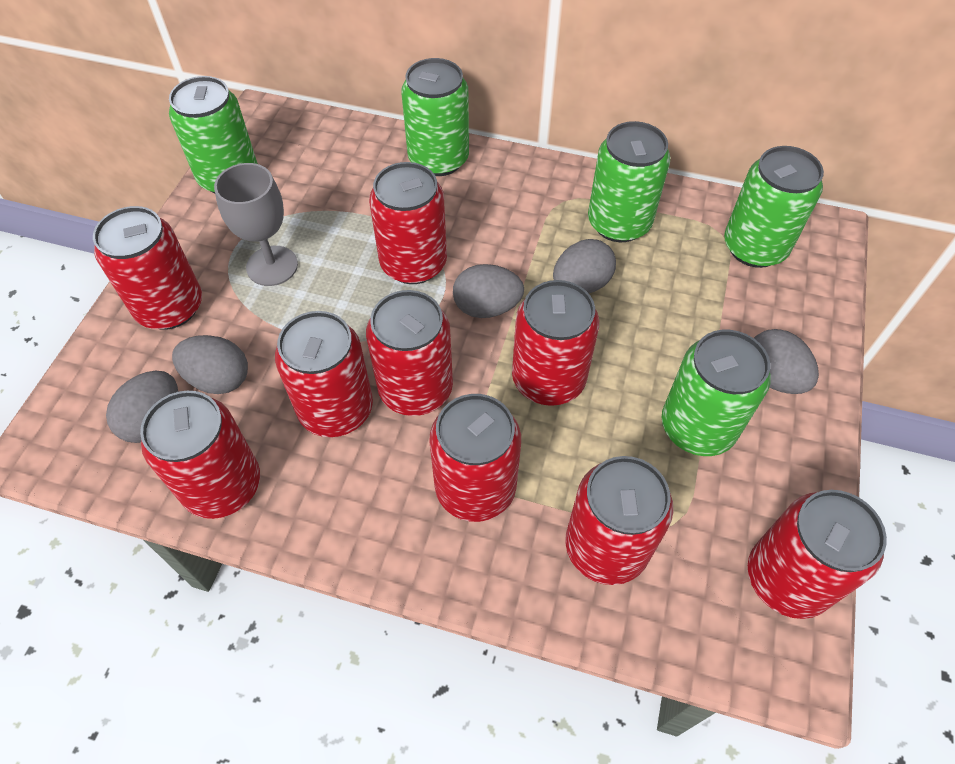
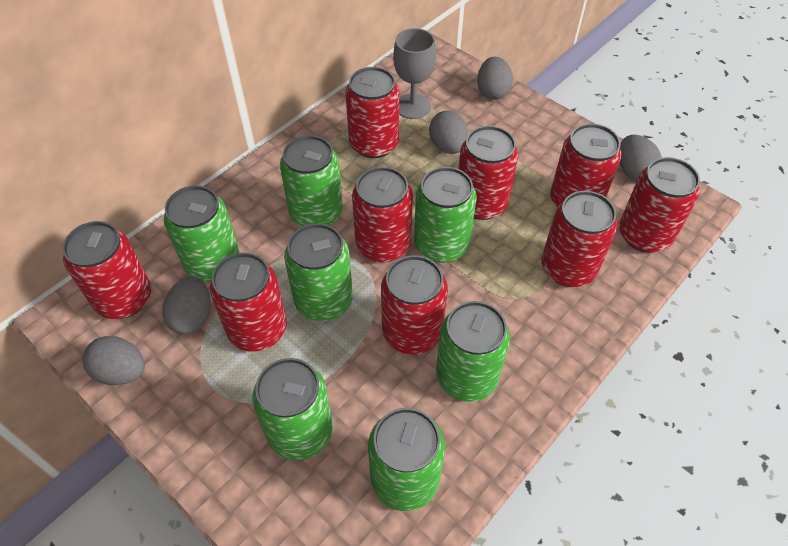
green can: 5 -> 7

